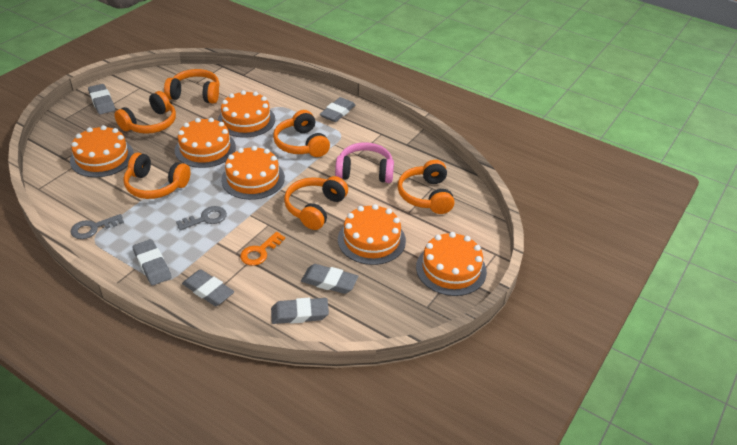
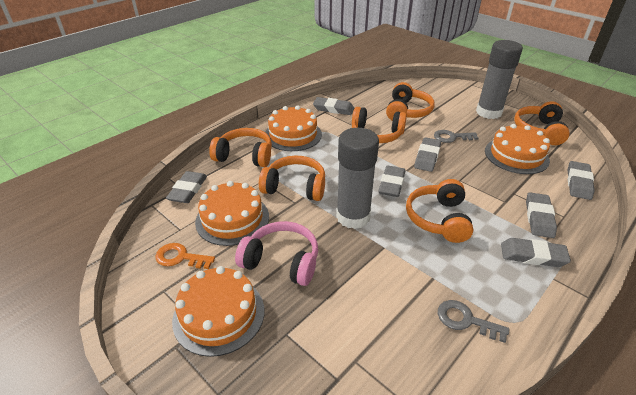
grey eraser: 6 -> 7
grey glue stick: 0 -> 2
orange cake: 6 -> 4

